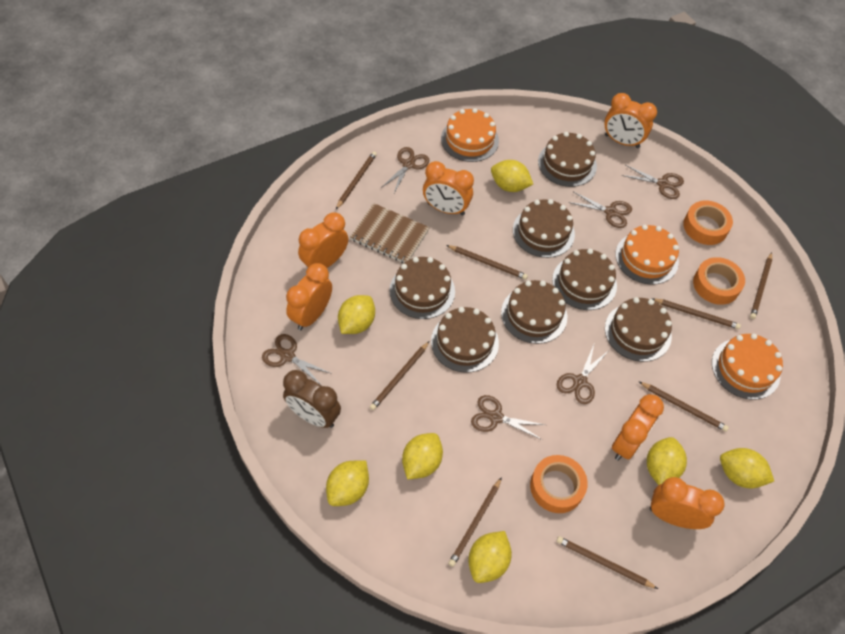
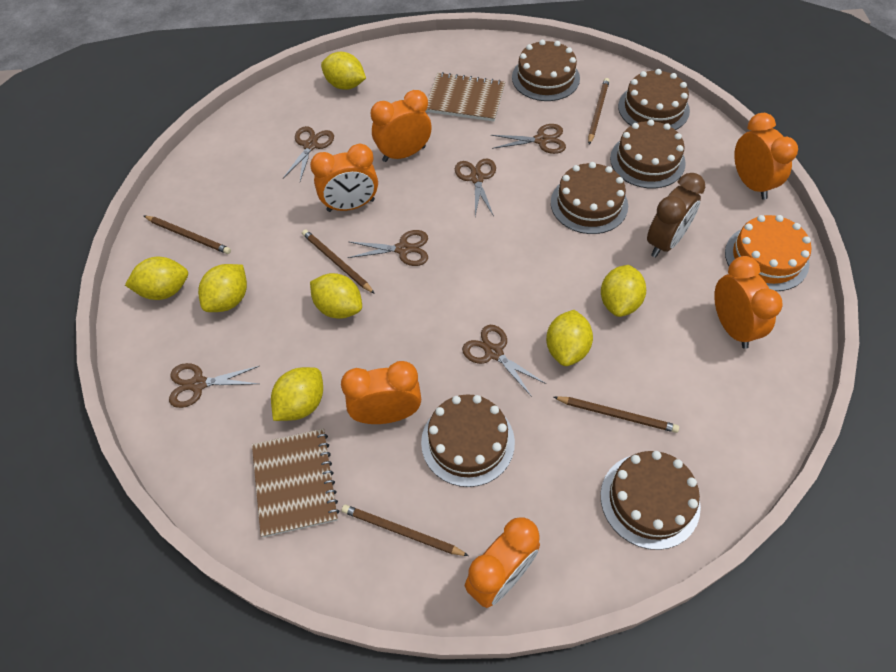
brown cake: 7 -> 6
brown notebook: 1 -> 2
brown pencil: 8 -> 5
orange cake: 3 -> 1
orange tape: 3 -> 0

